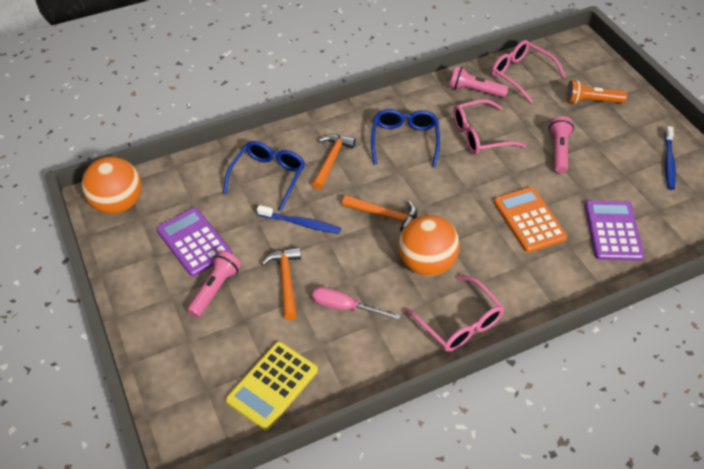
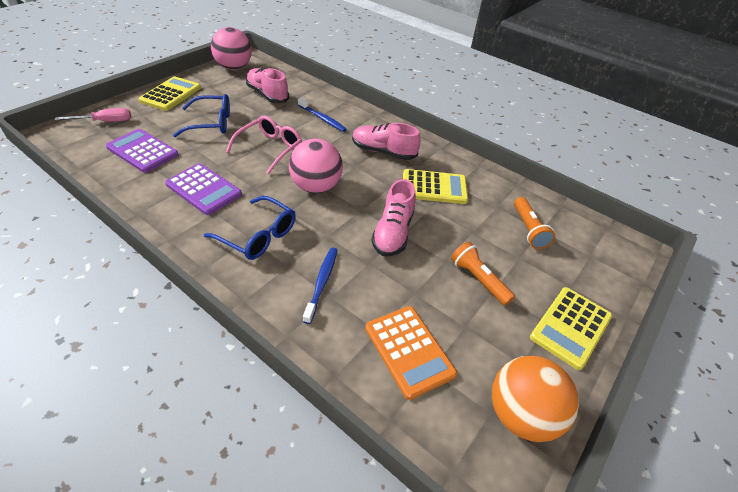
orange ball: 2 -> 1
orange flashlight: 1 -> 2
orange hammer: 3 -> 0
pink ball: 0 -> 2
pink flashlight: 3 -> 0
pink glasses: 3 -> 1
pink shoe: 0 -> 3
yellow calculator: 1 -> 3

